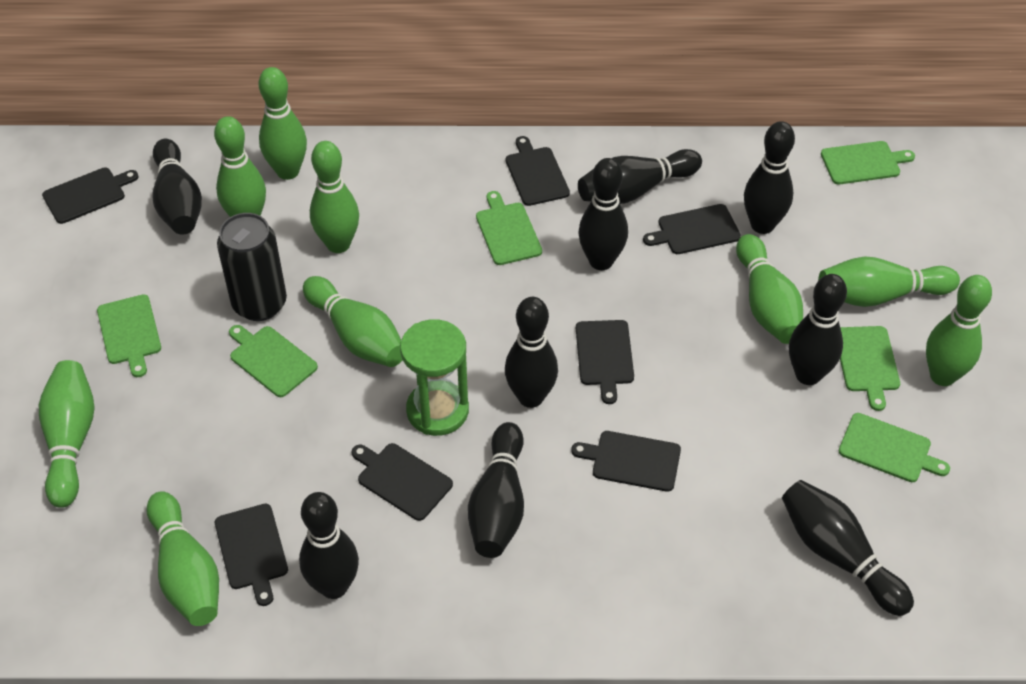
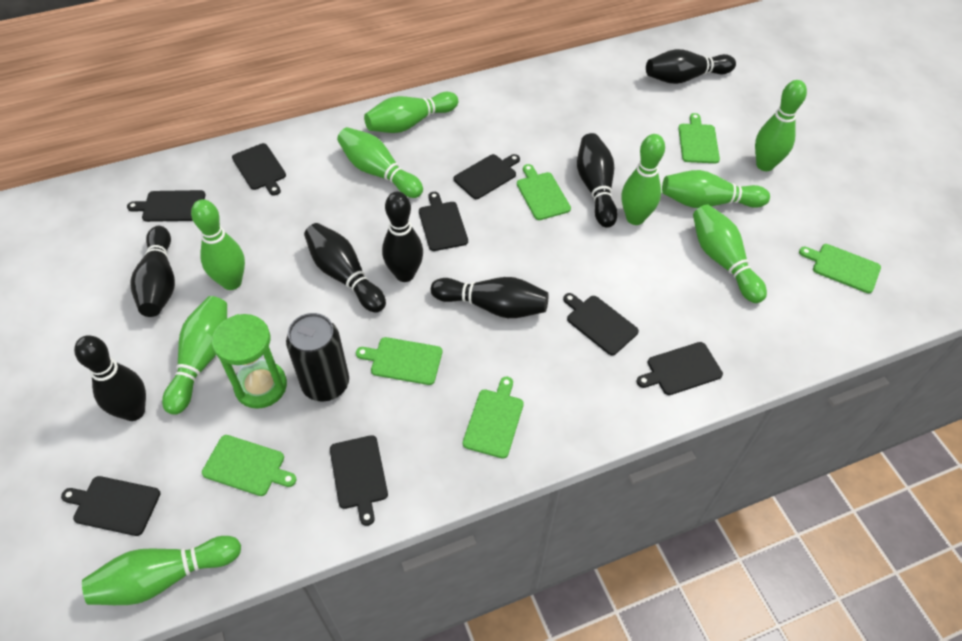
black bowling pin: 9 -> 7
black cutting board: 7 -> 8

